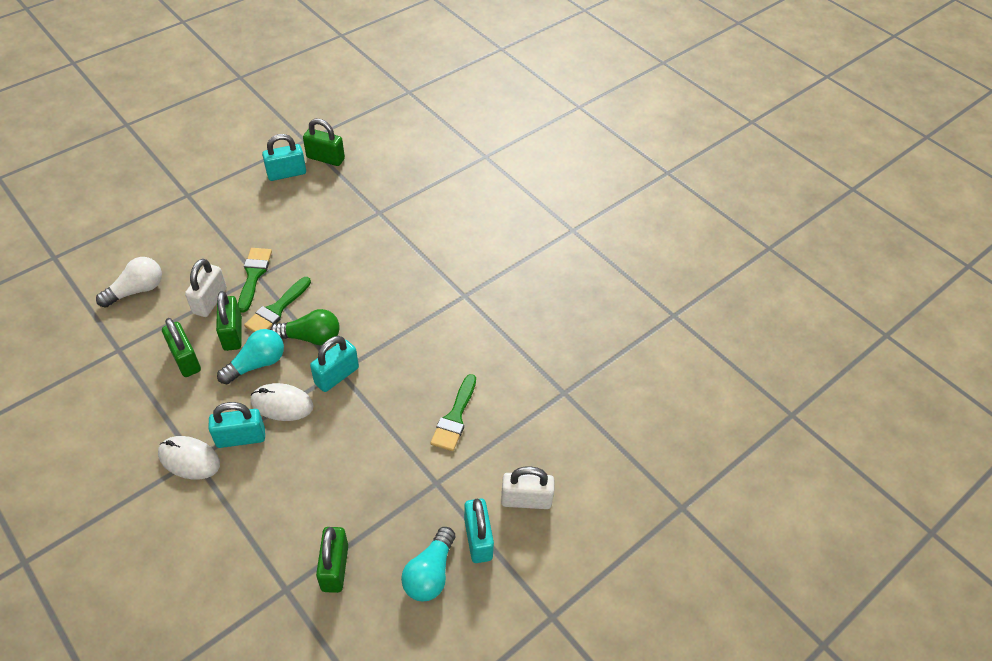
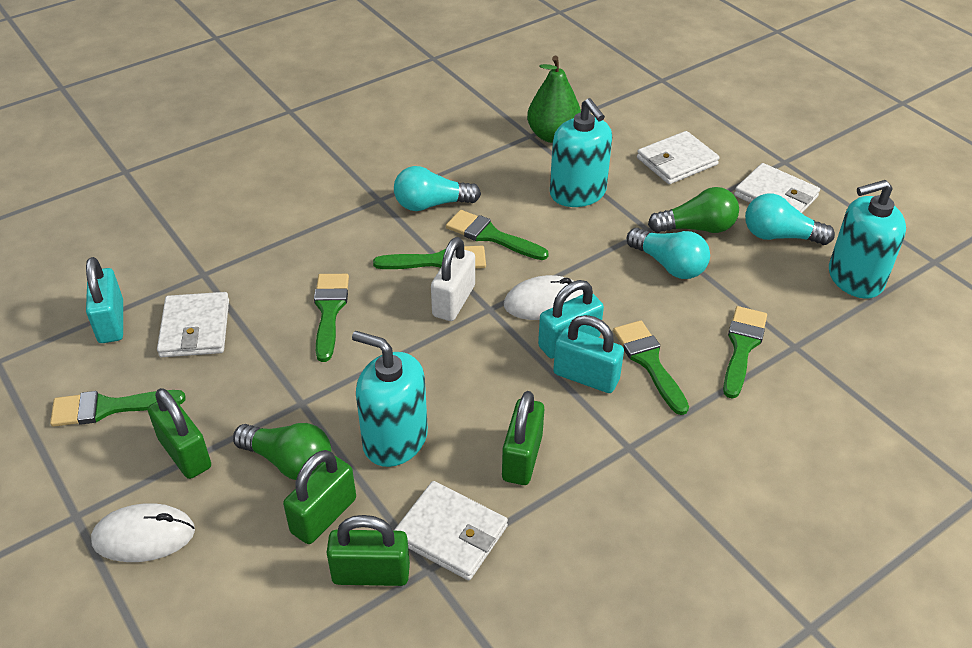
green brush: 3 -> 6
green light bulb: 1 -> 2
green pear: 0 -> 1
turquoise light bulb: 2 -> 3
turquoise padlock: 4 -> 3
turquoise soap dispenser: 0 -> 3
white light bulb: 1 -> 0
white padlock: 2 -> 1
white wallet: 0 -> 4

